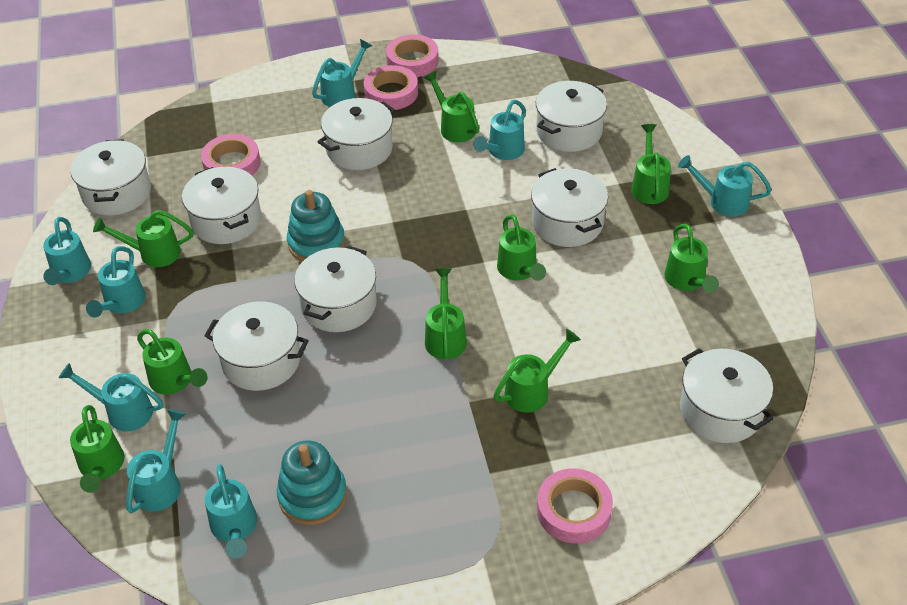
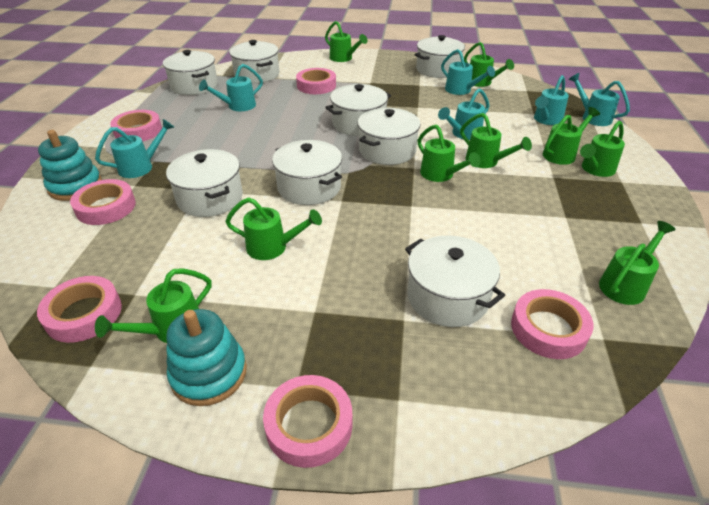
pink tape: 4 -> 6
turquoise watering can: 8 -> 6

